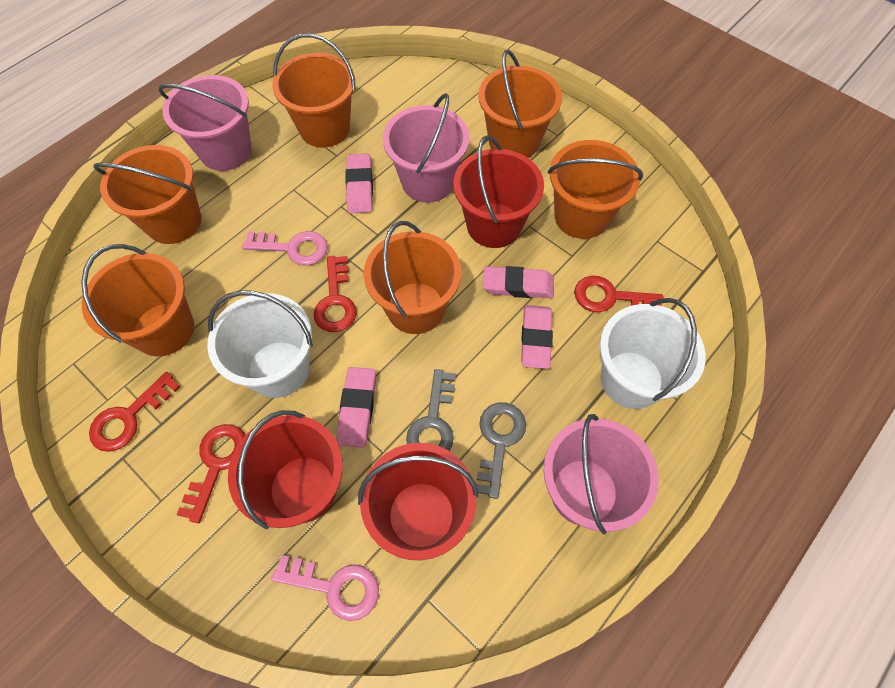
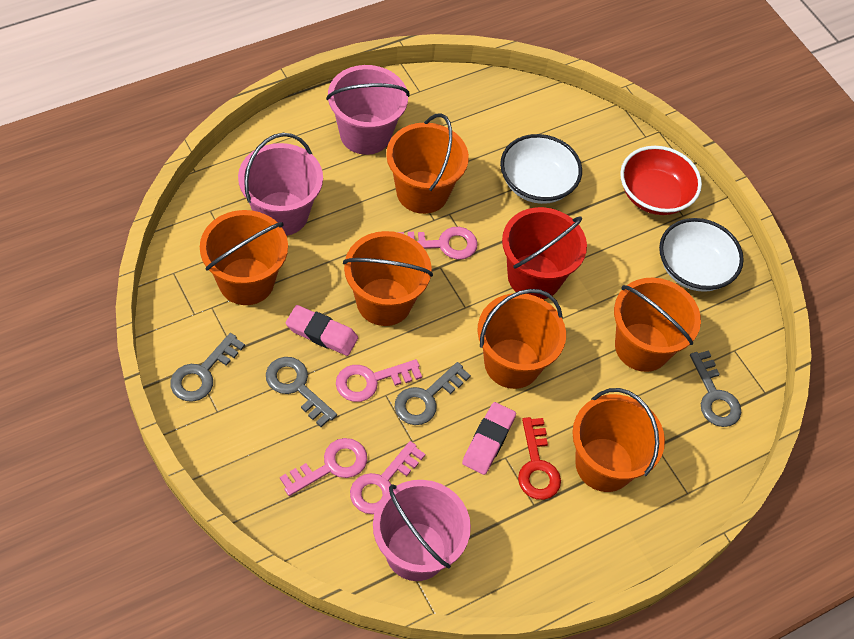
grey key: 2 -> 4
pink eraser: 4 -> 2
pink key: 2 -> 4
red bowl: 0 -> 1
red bucket: 3 -> 1
red key: 4 -> 1
white bowl: 0 -> 2
white bucket: 2 -> 0

